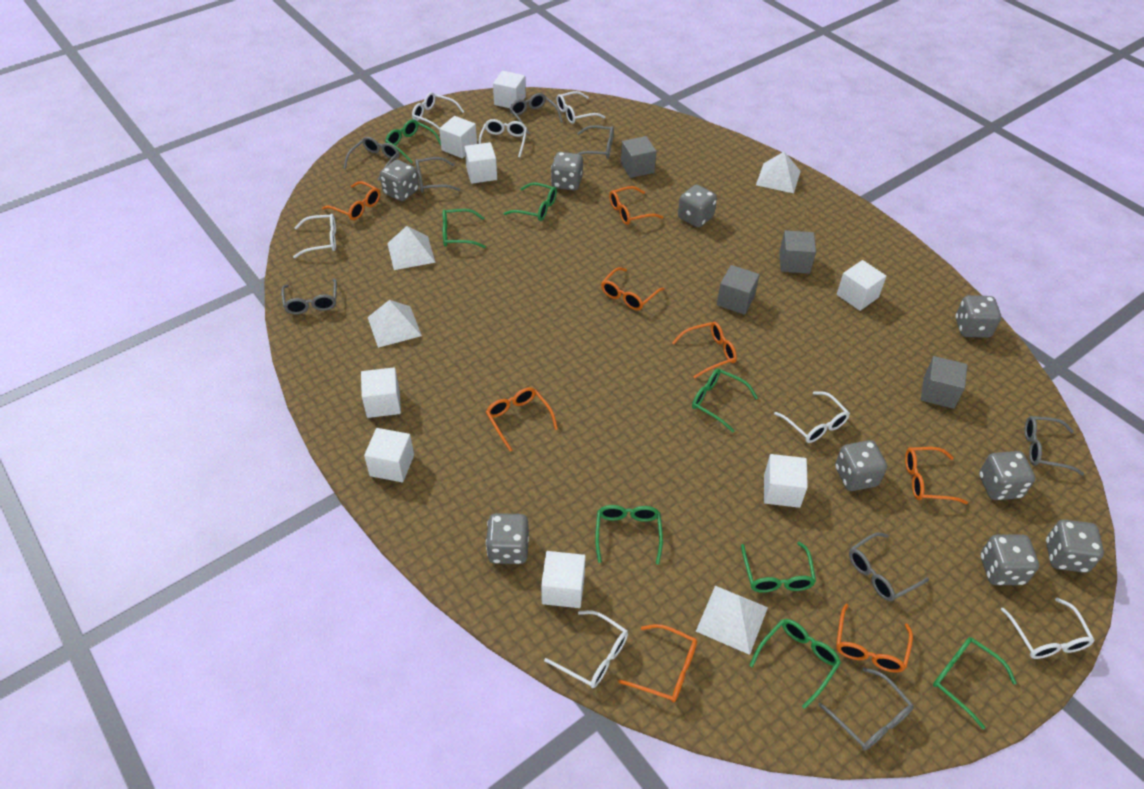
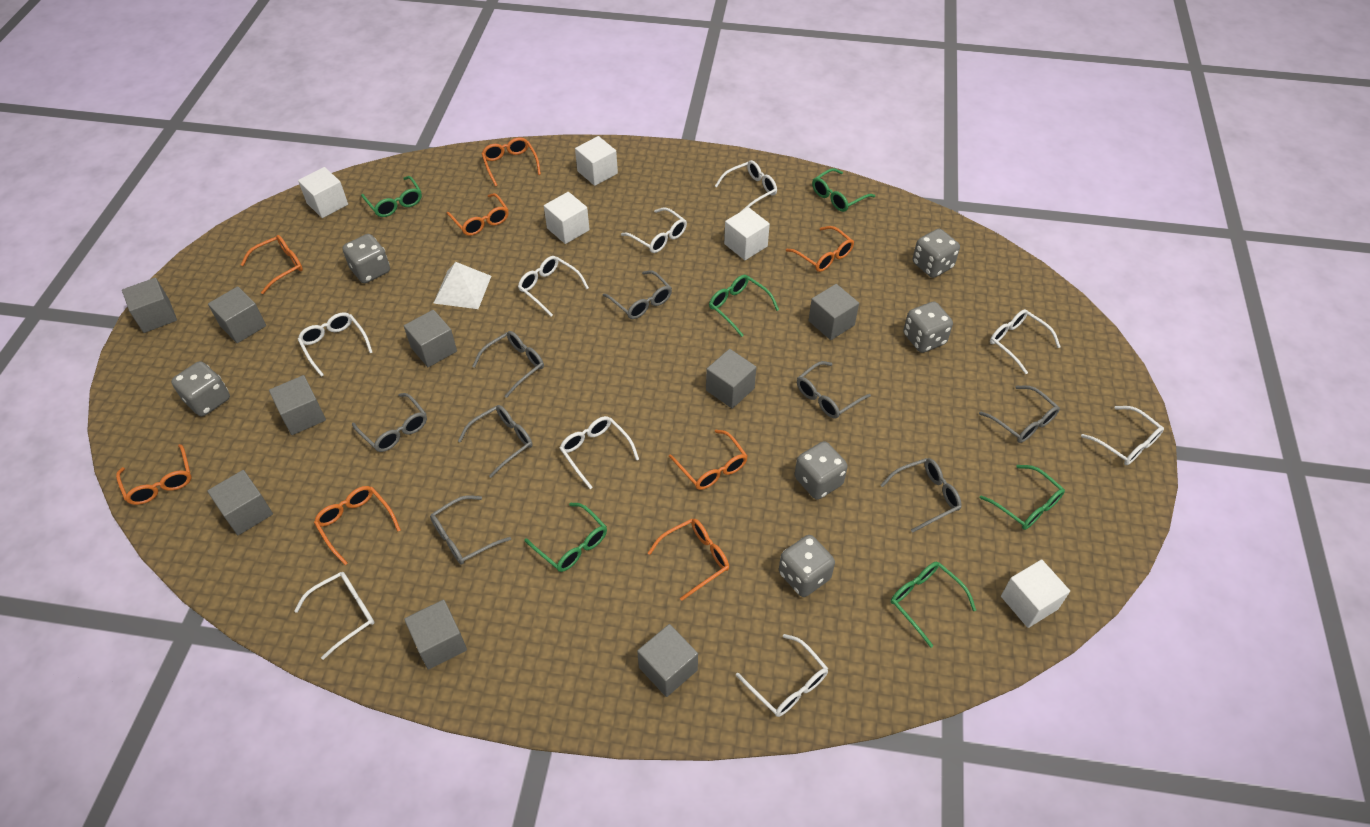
green glasses: 8 -> 6
grey cube: 4 -> 9
grey dice: 9 -> 6
white cube: 8 -> 5
white glasses: 7 -> 9
white pyramid: 4 -> 1

